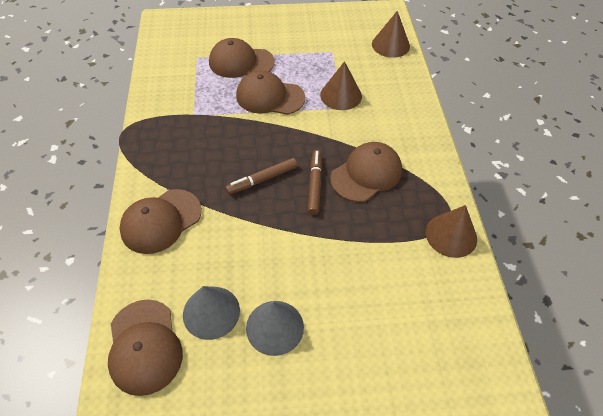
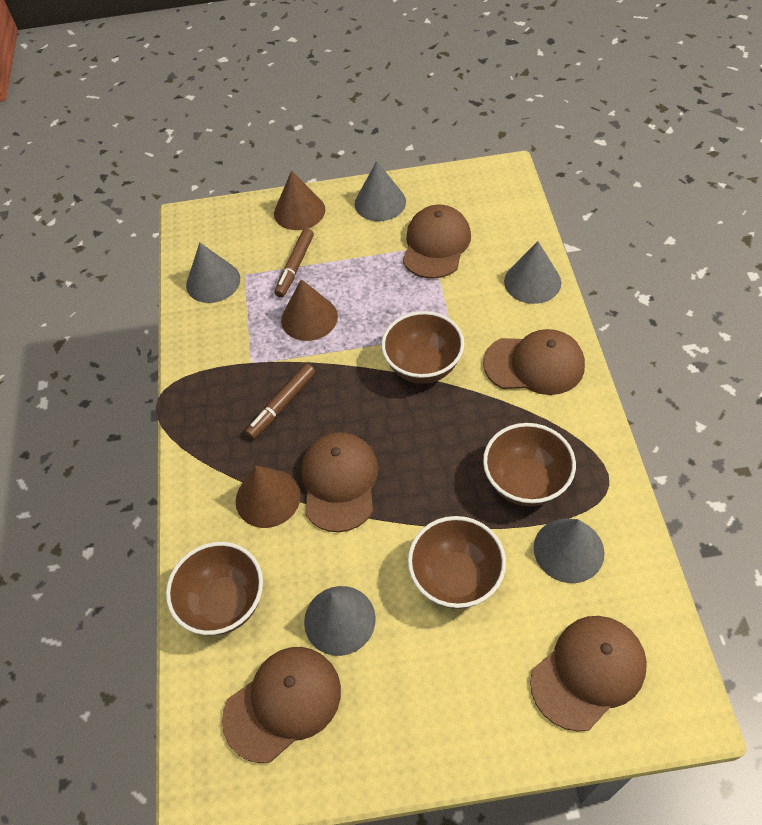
brown bowl: 0 -> 4
grey cone: 2 -> 5

